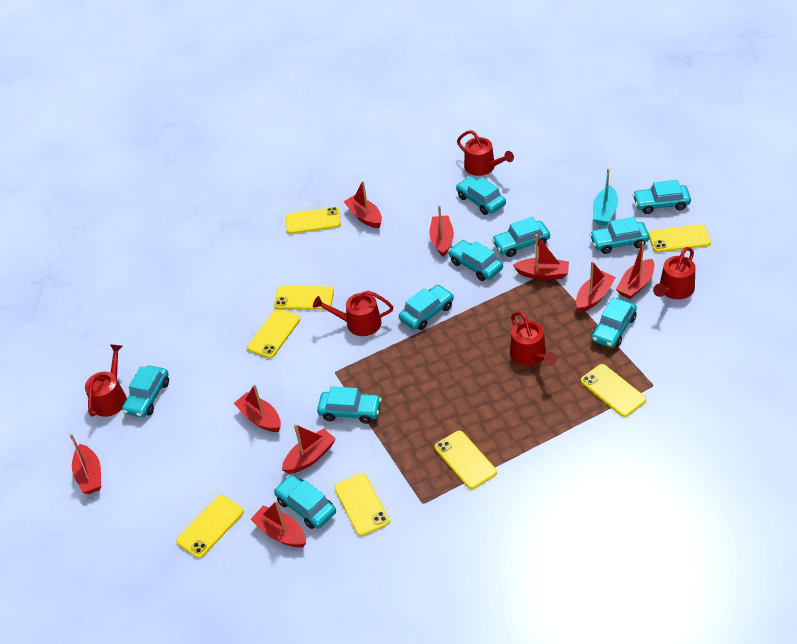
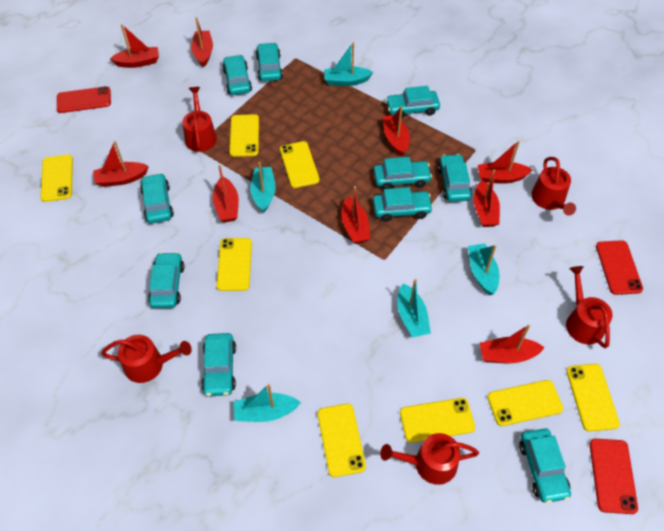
red phone: 0 -> 3
turquoise boat: 1 -> 5

